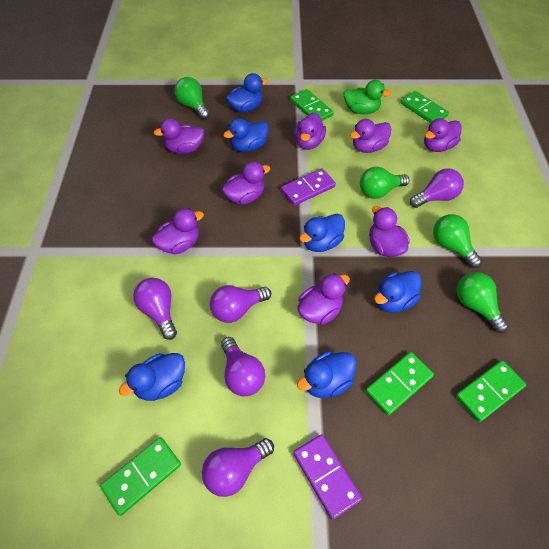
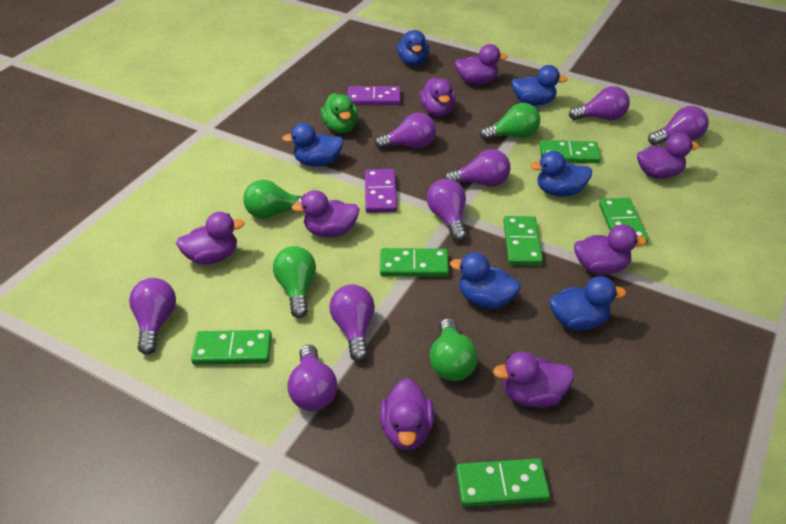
green domino: 5 -> 6
purple light bulb: 5 -> 8

